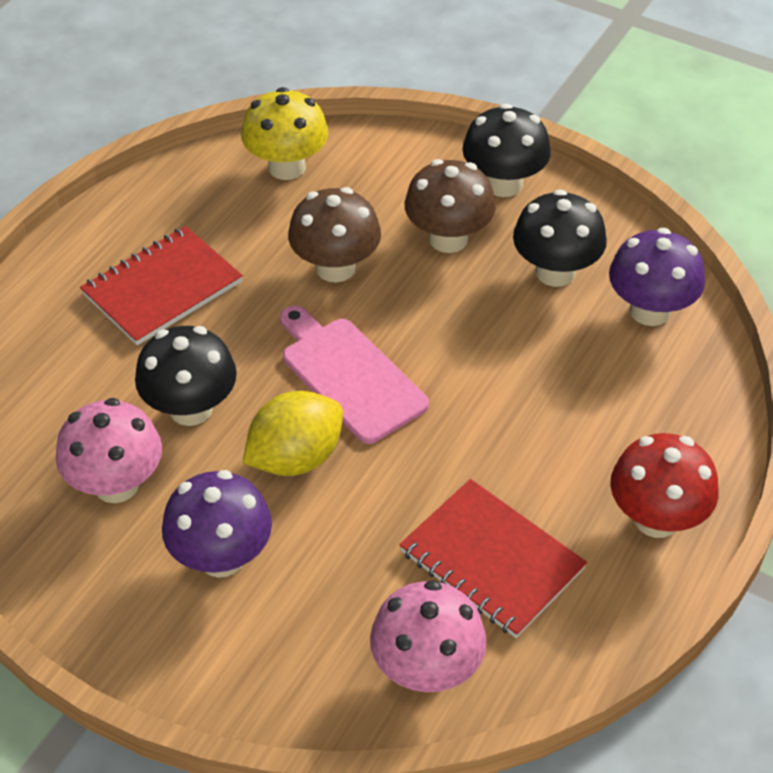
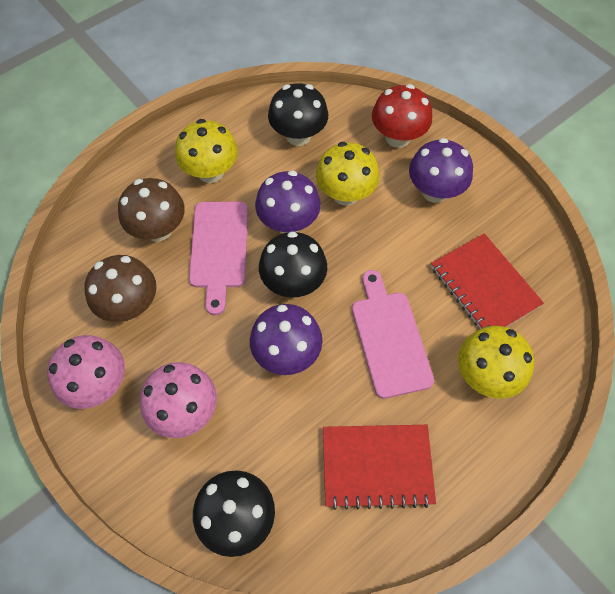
pink cutting board: 1 -> 2
purple mushroom: 2 -> 3
yellow lemon: 1 -> 0
yellow mushroom: 1 -> 3

